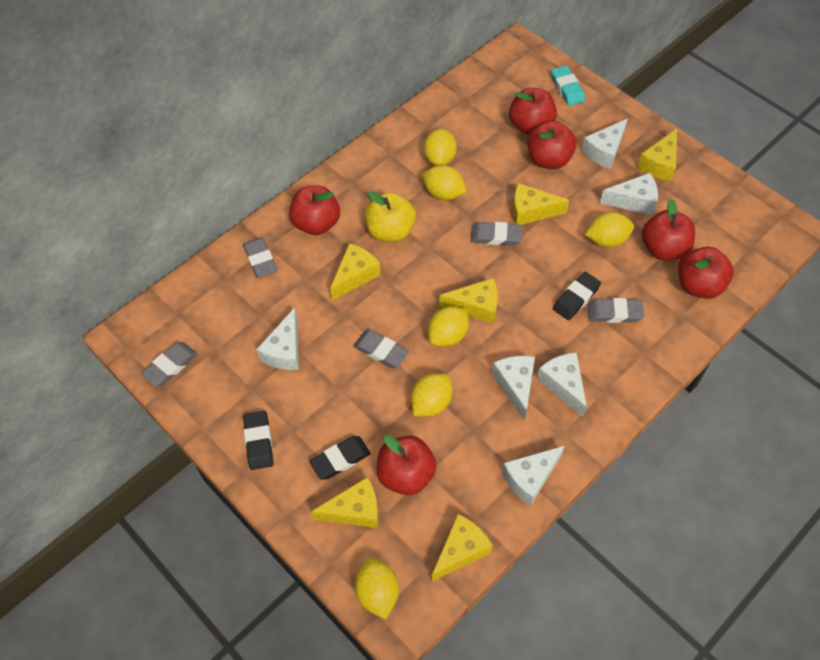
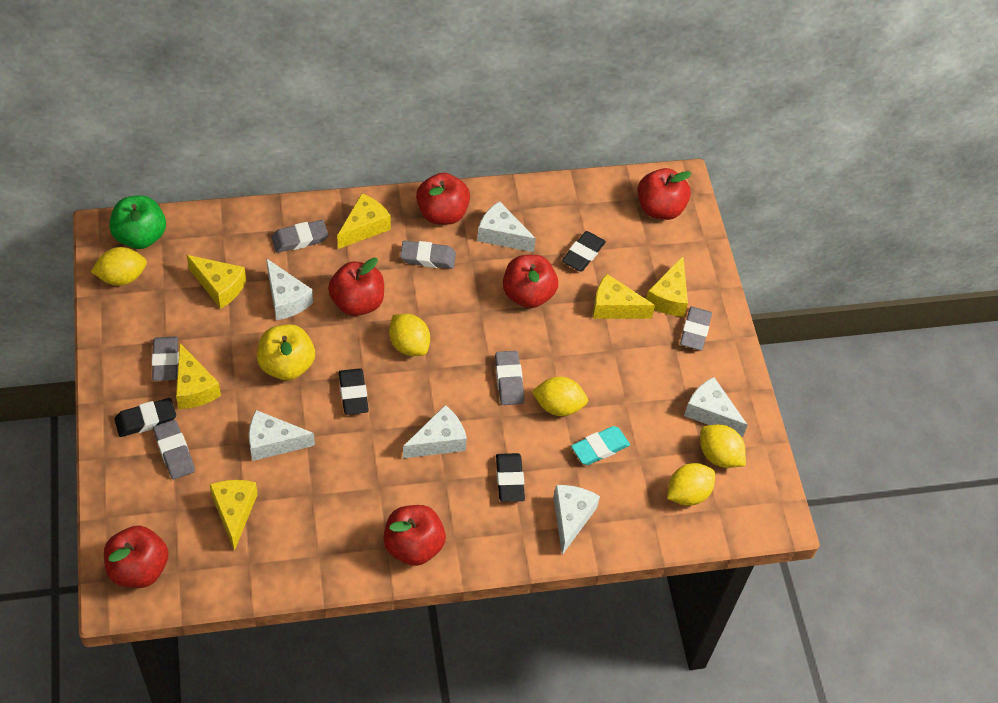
black eraser: 3 -> 4
green apple: 0 -> 1
grey eraser: 5 -> 6
yellow lemon: 6 -> 5

